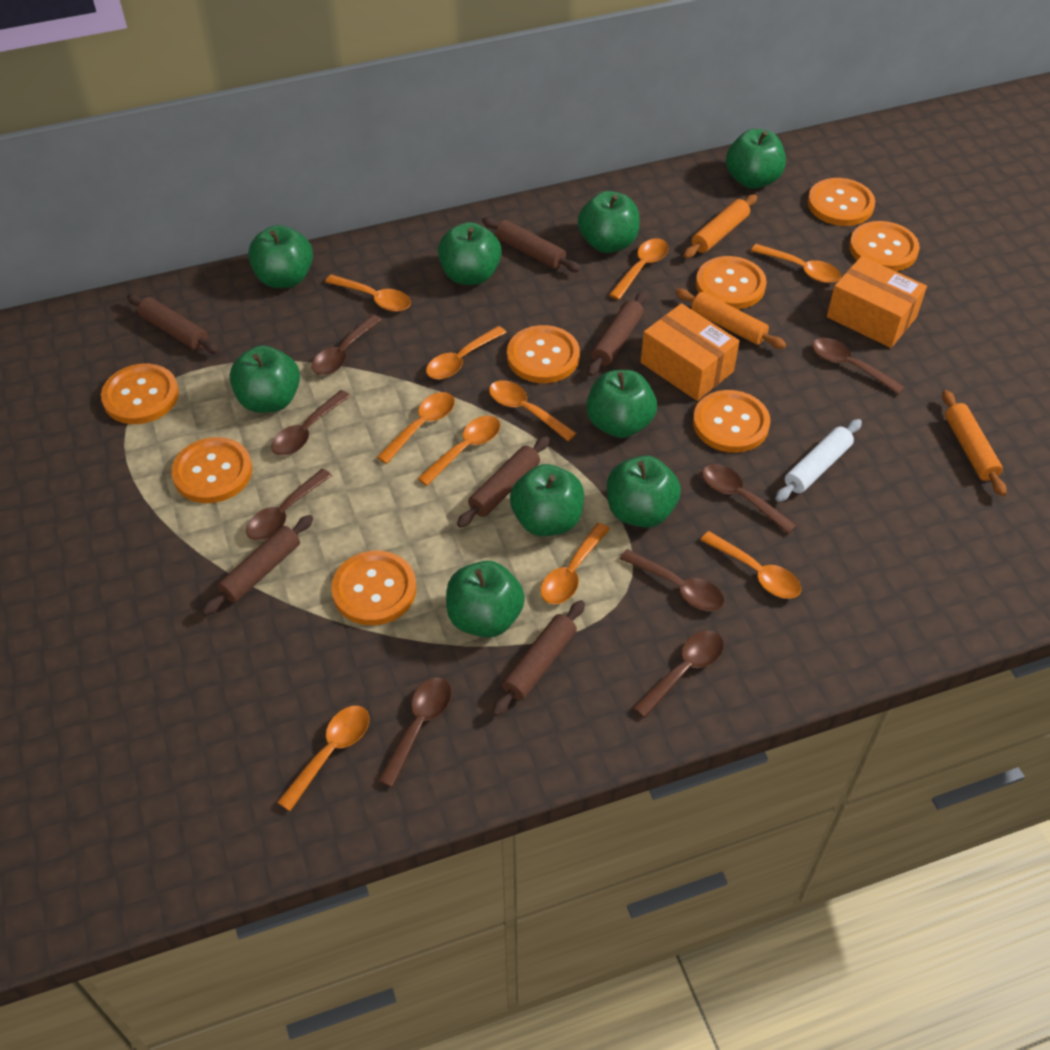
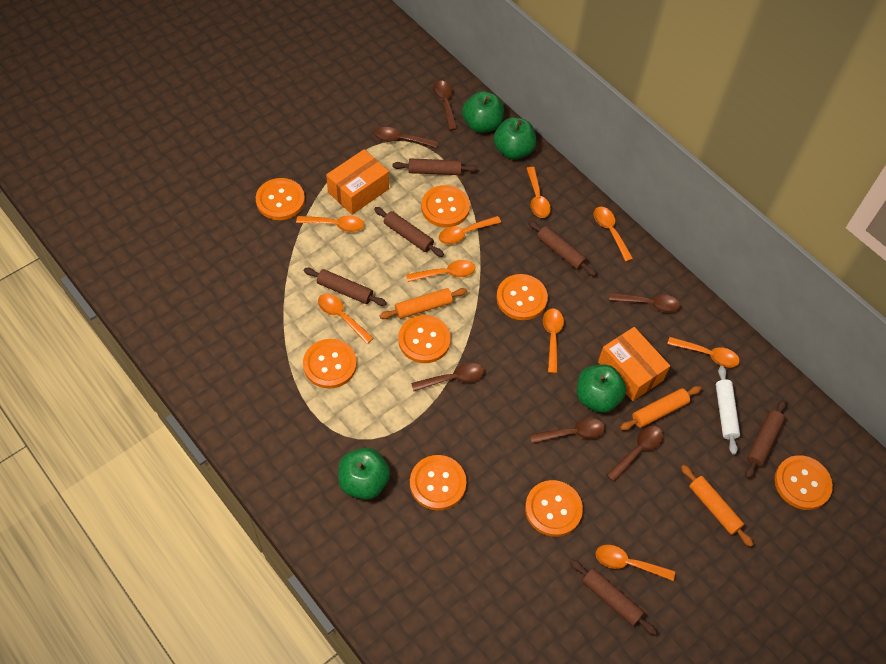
brown spoon: 8 -> 6
green apple: 9 -> 4
orange spoon: 10 -> 9

